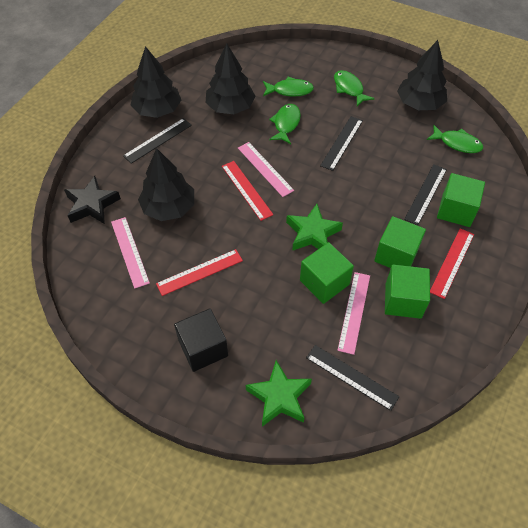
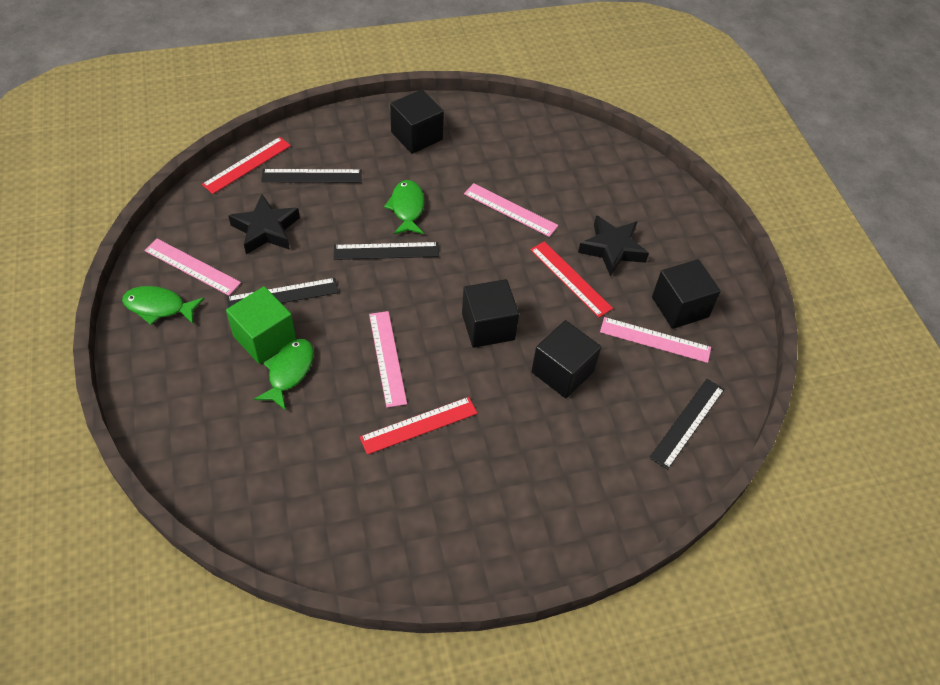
black cube: 1 -> 4
black star: 1 -> 2
black tree: 4 -> 0
green cube: 4 -> 1
green fish: 4 -> 3
green star: 2 -> 0
pink ruler: 3 -> 4

